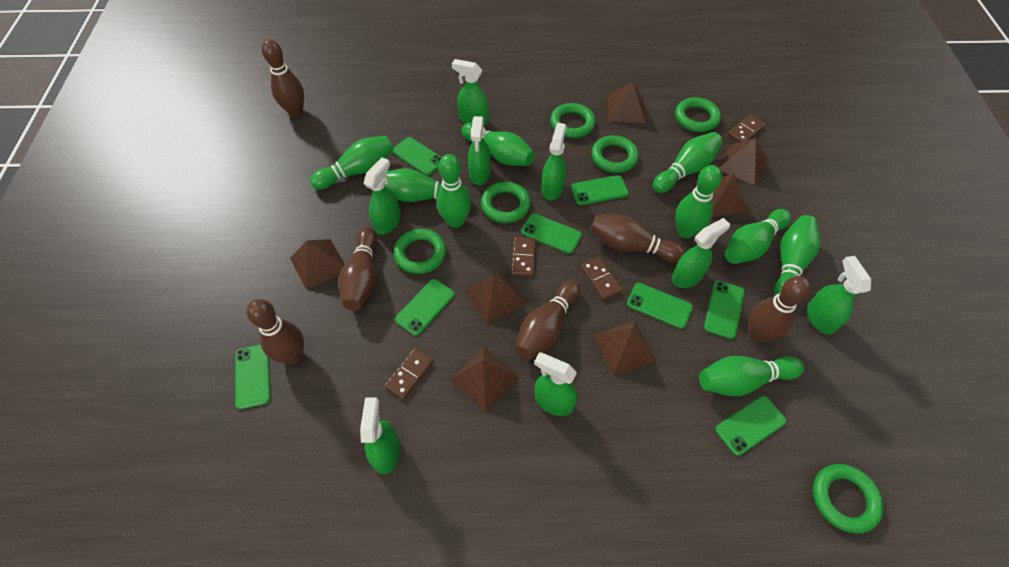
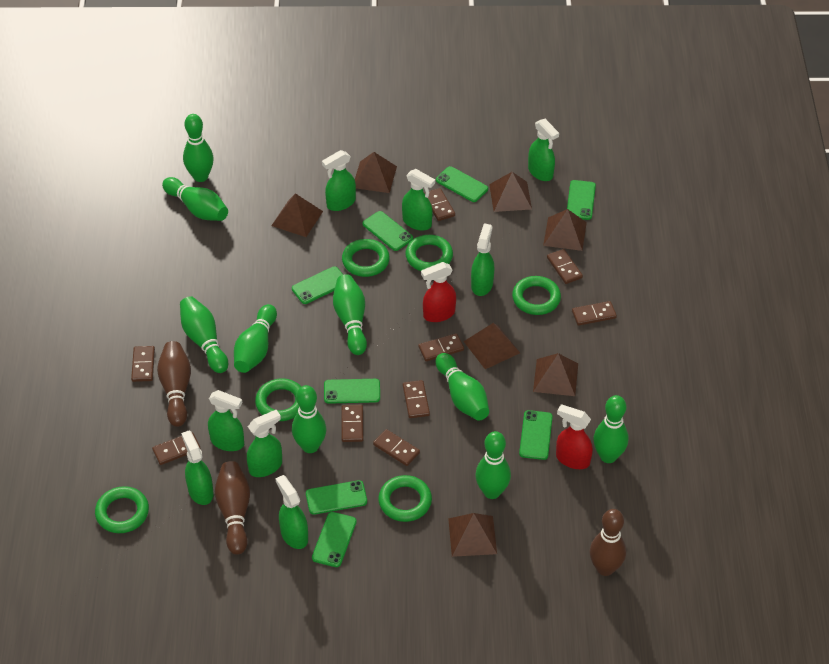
brown bowling pin: 6 -> 3
brown domino: 4 -> 9
red spray bottle: 0 -> 2

